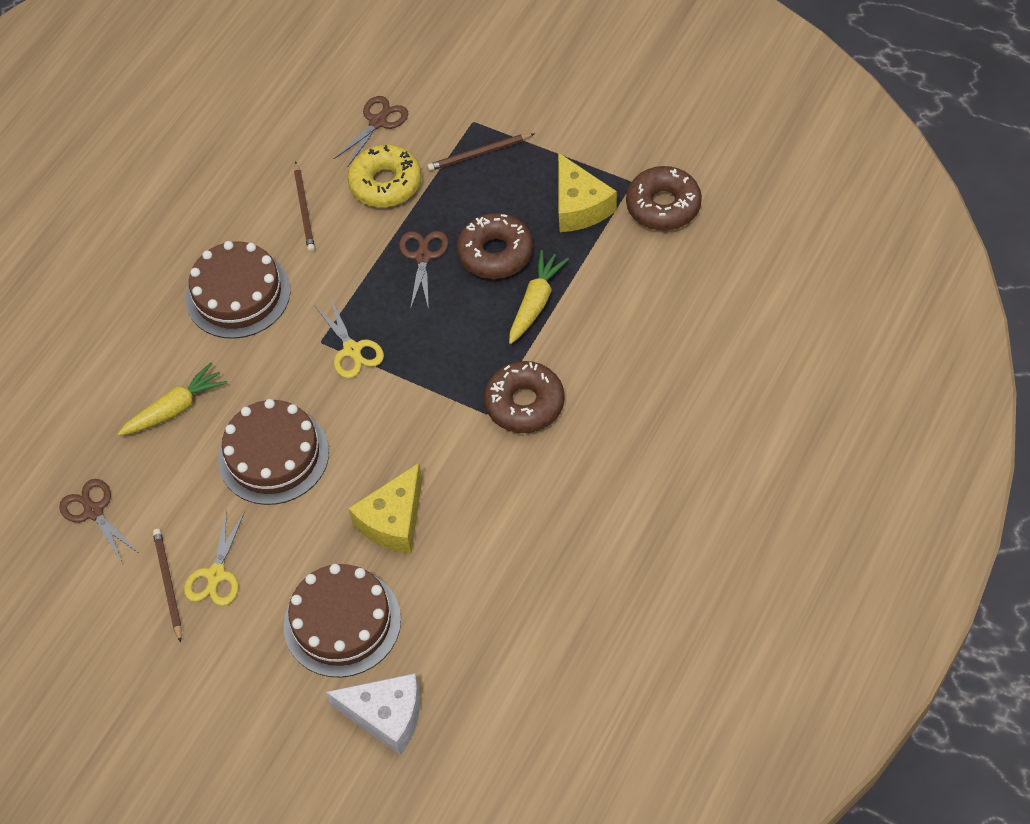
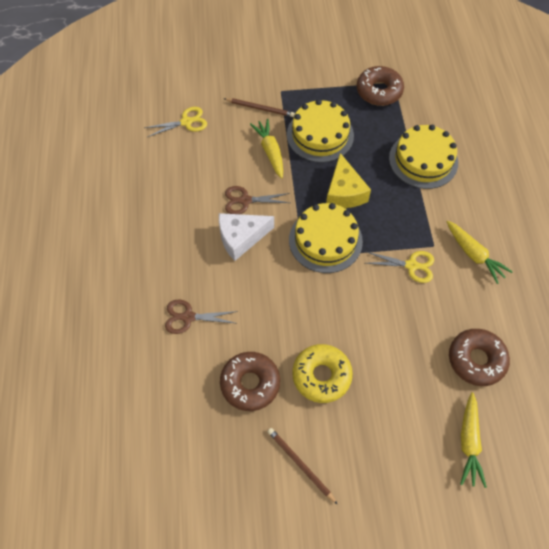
brown cake: 3 -> 0
brown pencil: 3 -> 2
brown scissors: 3 -> 2
yellow cake: 0 -> 3
yellow carrot: 2 -> 3
yellow cheese: 2 -> 1

